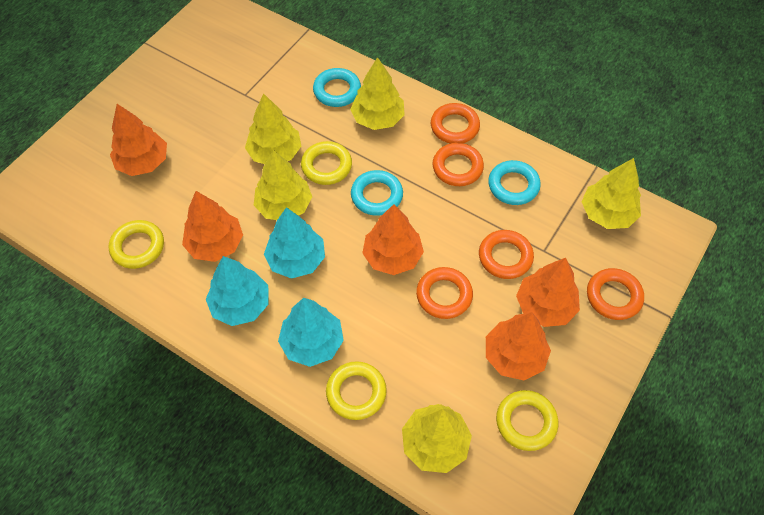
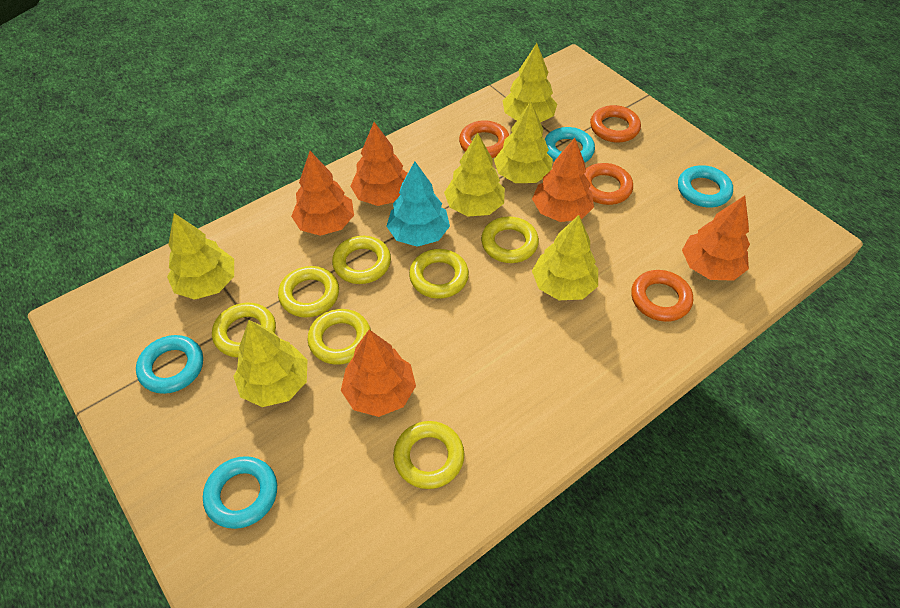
orange ring: 5 -> 4
turquoise ring: 3 -> 4
turquoise tree: 3 -> 1
yellow ring: 4 -> 7
yellow tree: 5 -> 6

